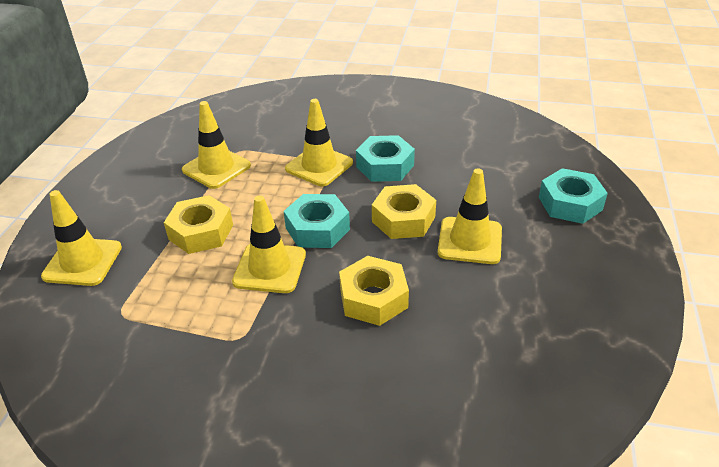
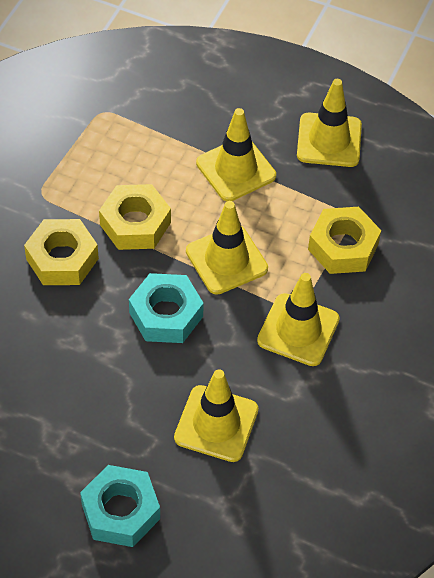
turquoise nut: 3 -> 2

